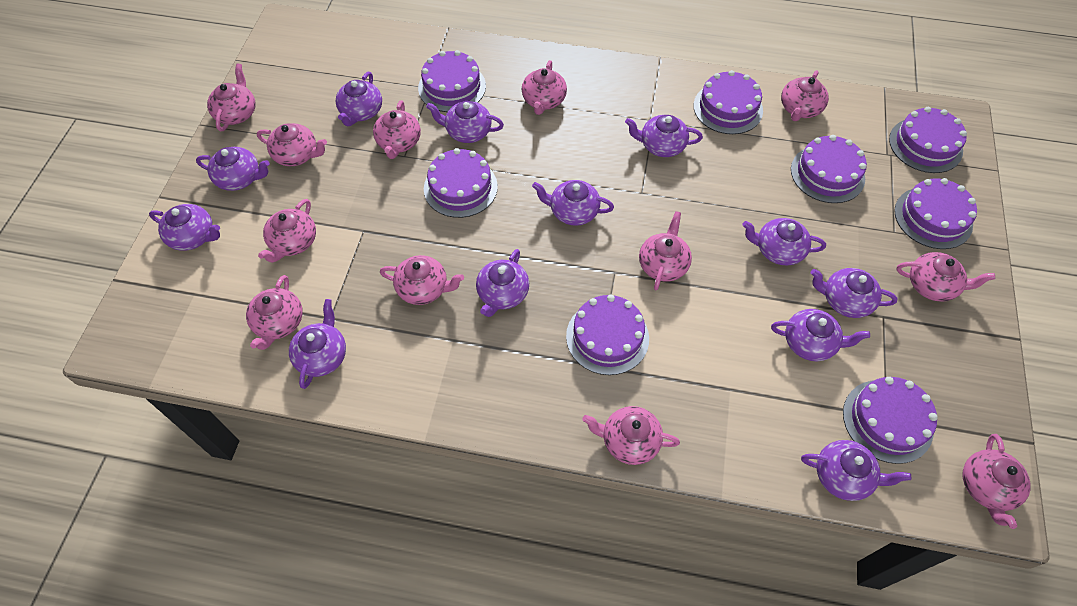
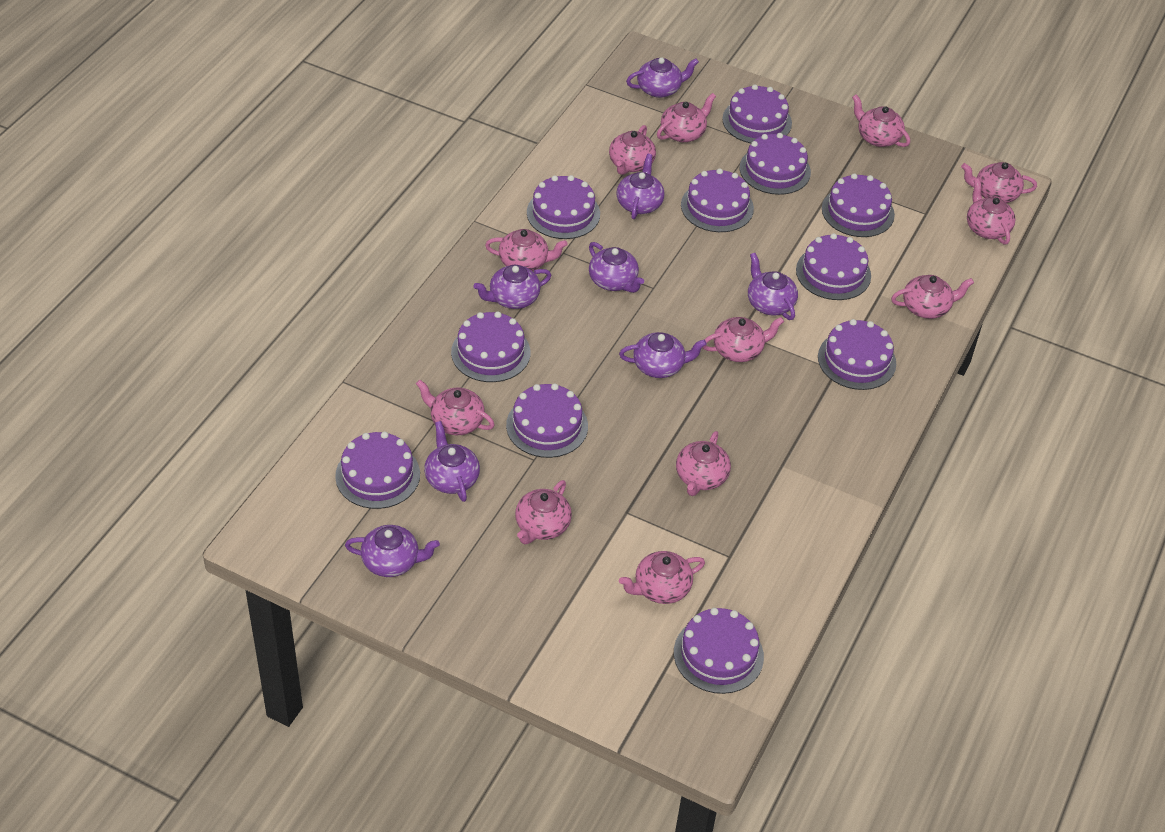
purple cake: 8 -> 11
purple teapot: 12 -> 8

